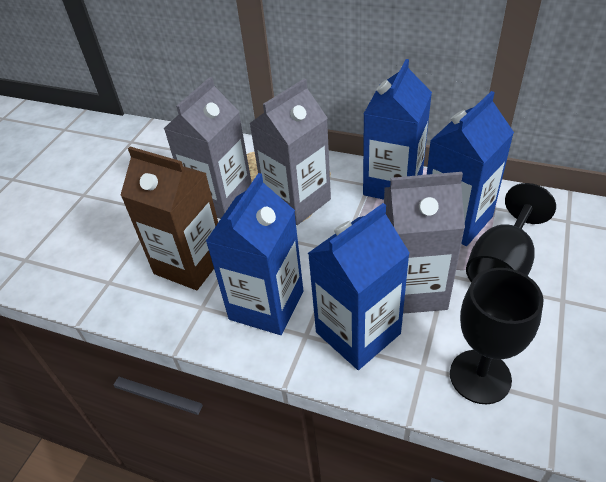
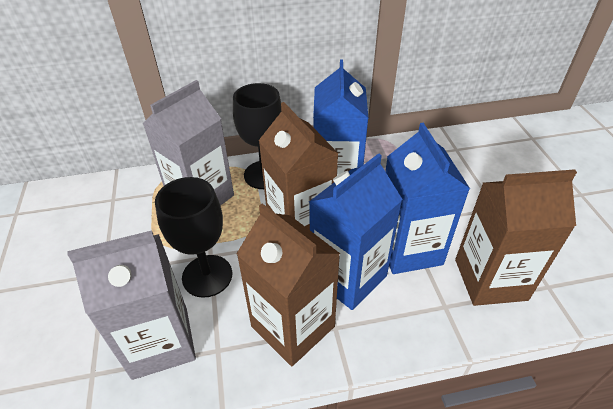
blue carton: 4 -> 3
brown carton: 1 -> 3
grey carton: 3 -> 2

